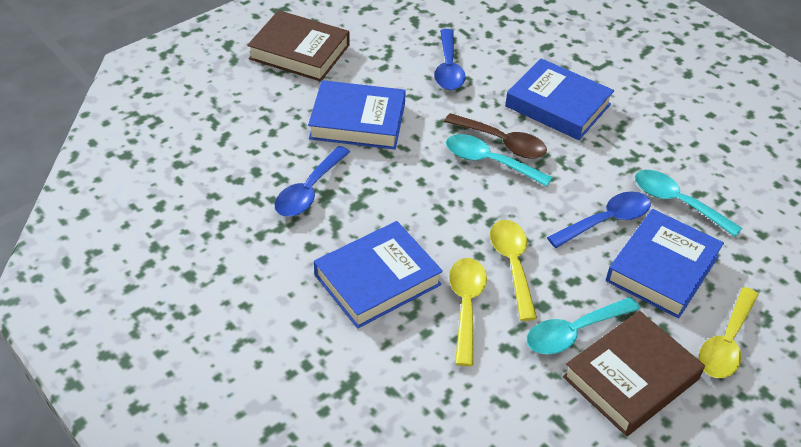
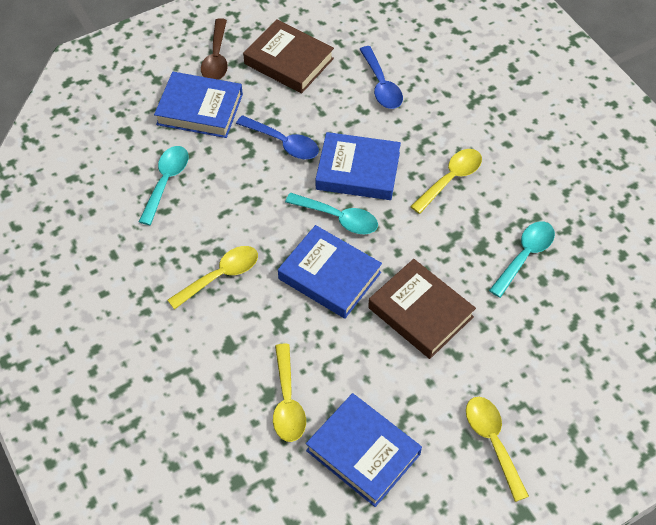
blue spoon: 3 -> 2
yellow spoon: 3 -> 4

